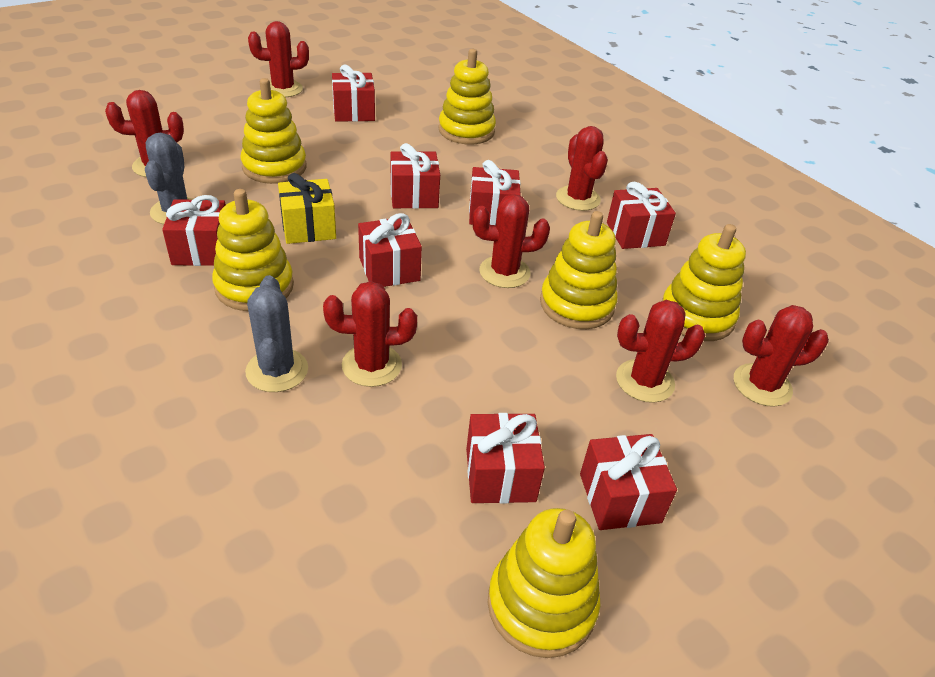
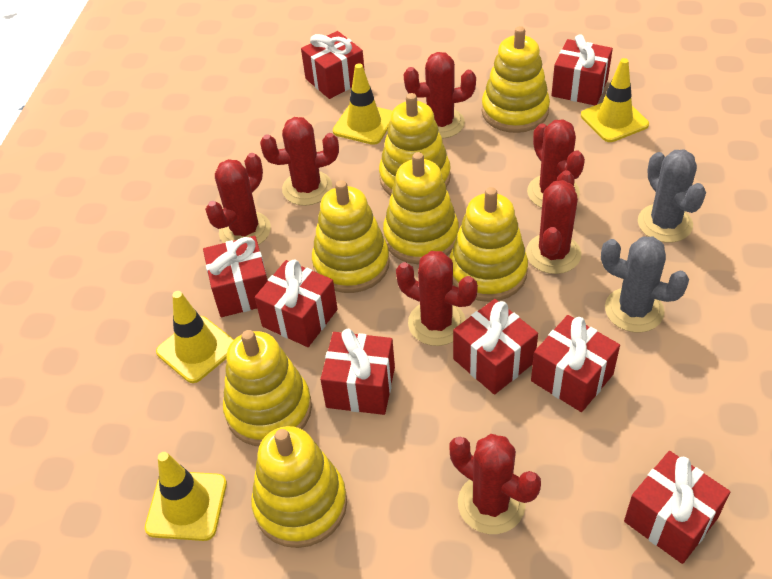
yellow gift: 1 -> 0
yellow stacking toy: 6 -> 7
yellow traffic cone: 0 -> 4

